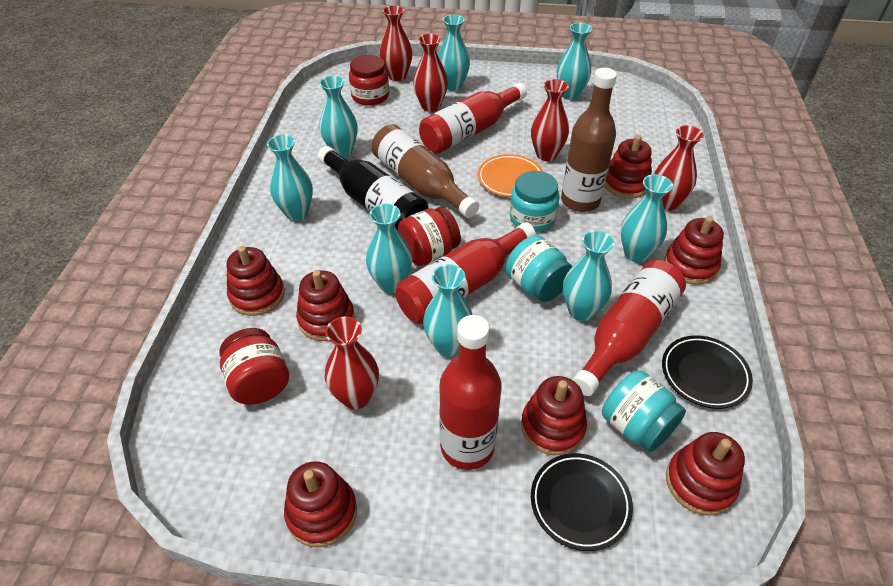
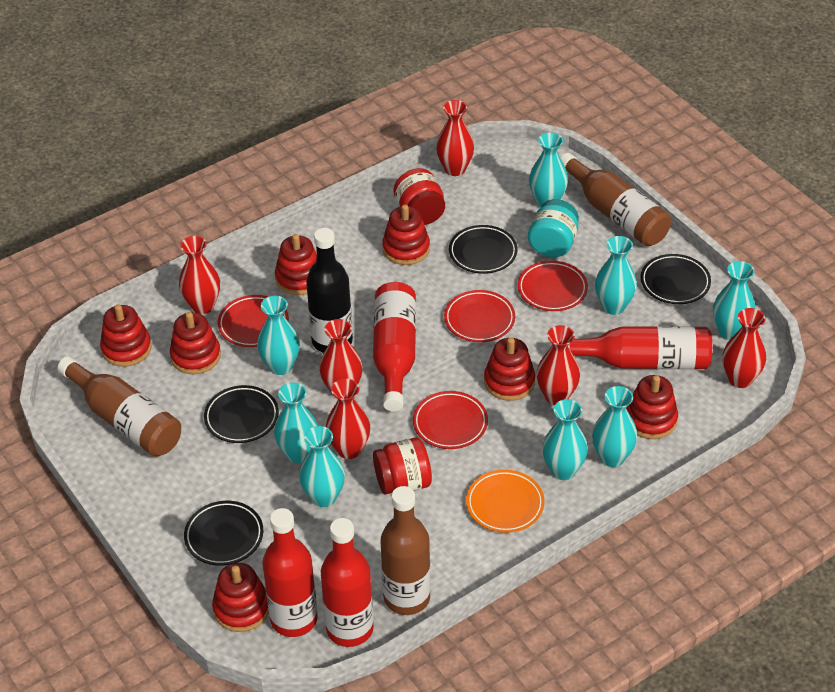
black plate: 2 -> 4
brown bottle: 2 -> 3
red jar: 3 -> 2
red plate: 0 -> 4
red vase: 5 -> 6
turquoise jar: 3 -> 1

